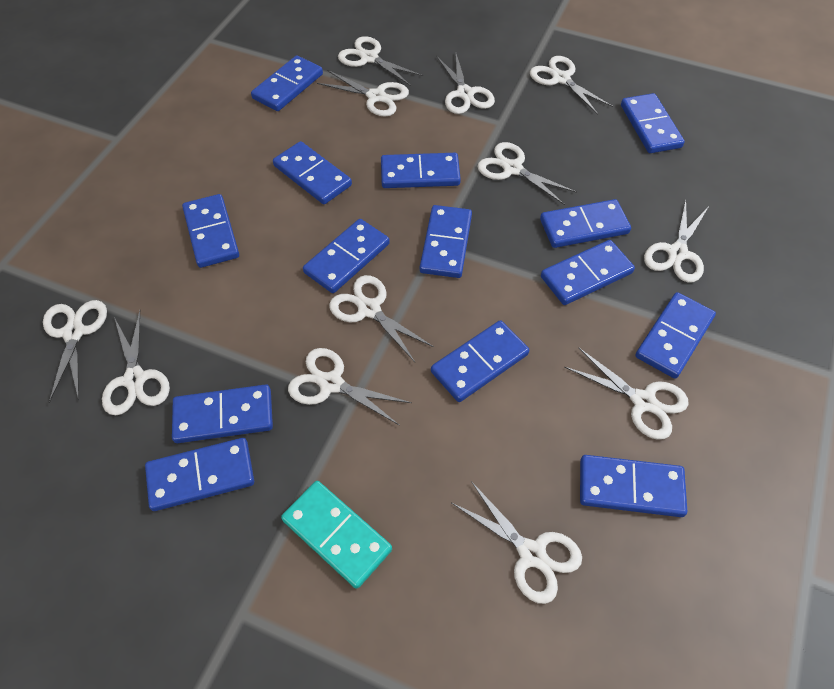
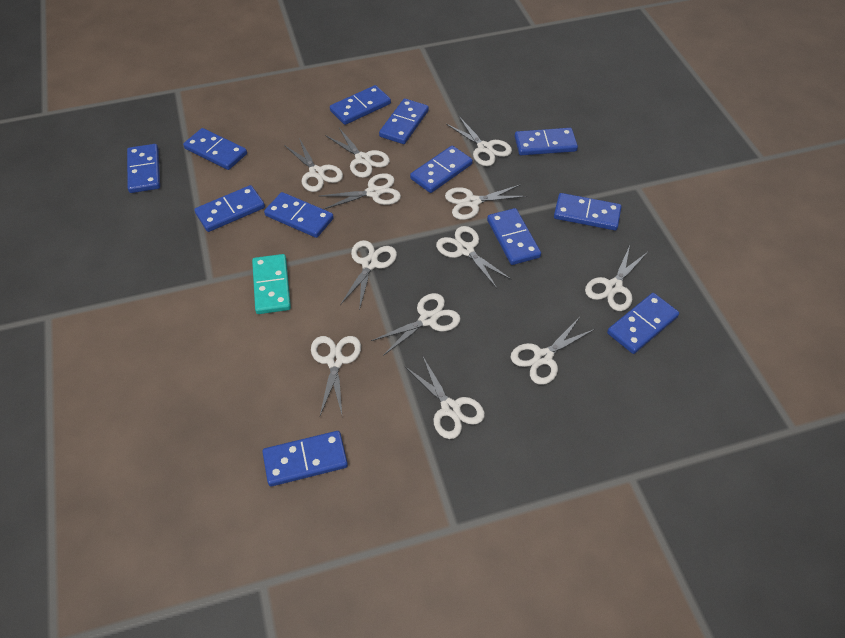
blue domino: 14 -> 12

